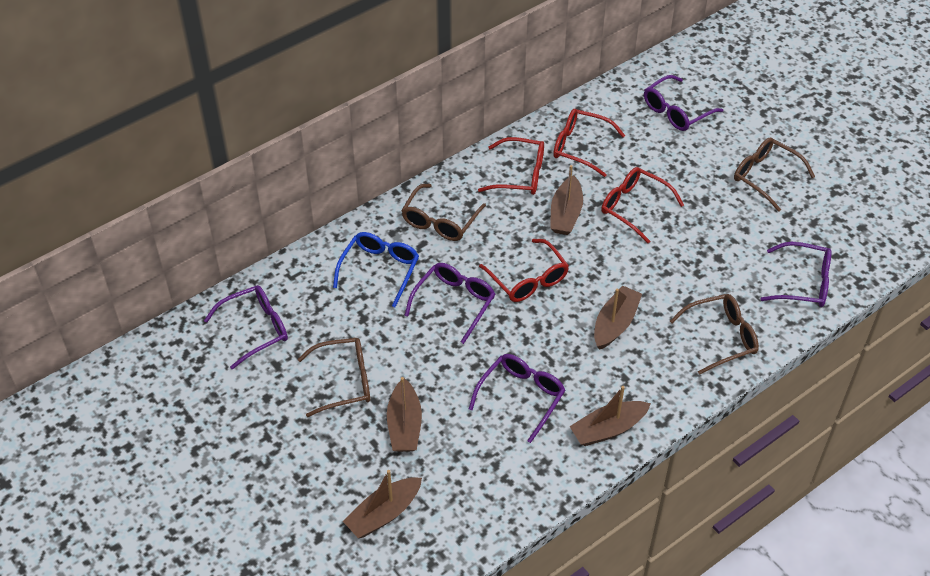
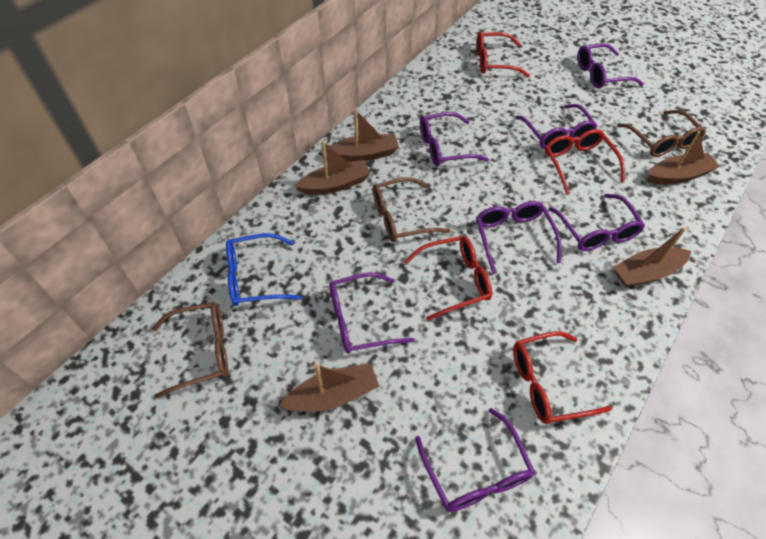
brown glasses: 4 -> 3
purple glasses: 5 -> 7

